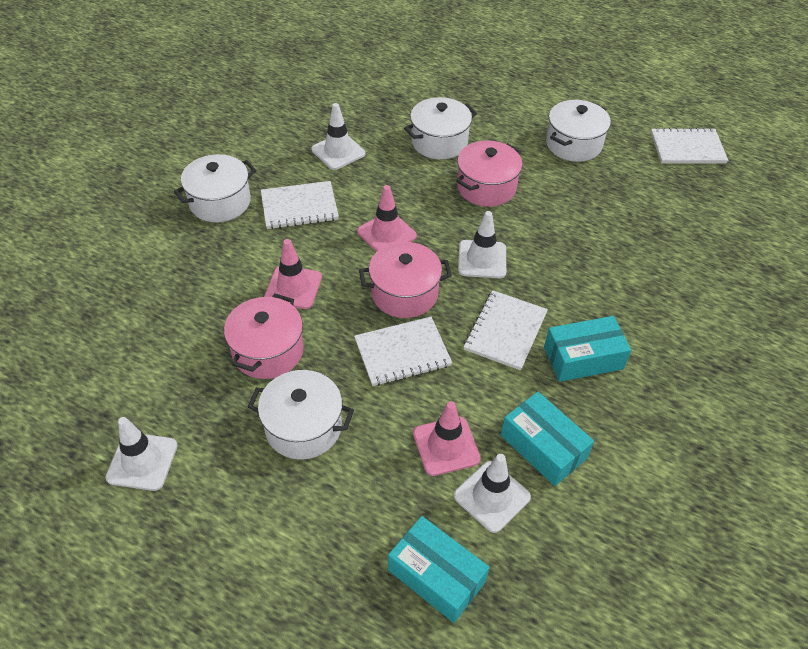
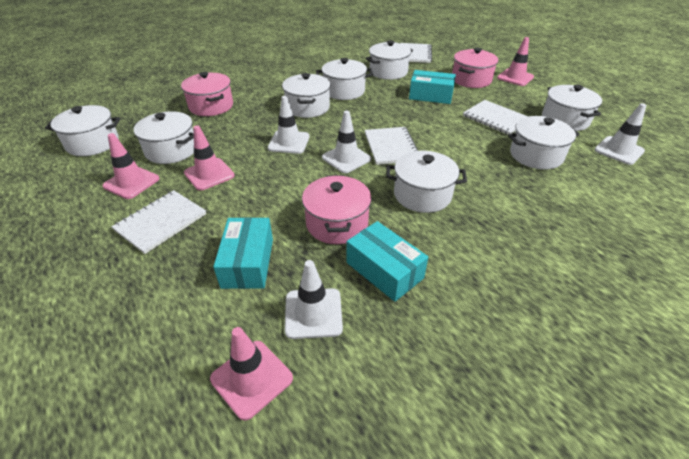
pink traffic cone: 3 -> 4
white pot: 4 -> 8

